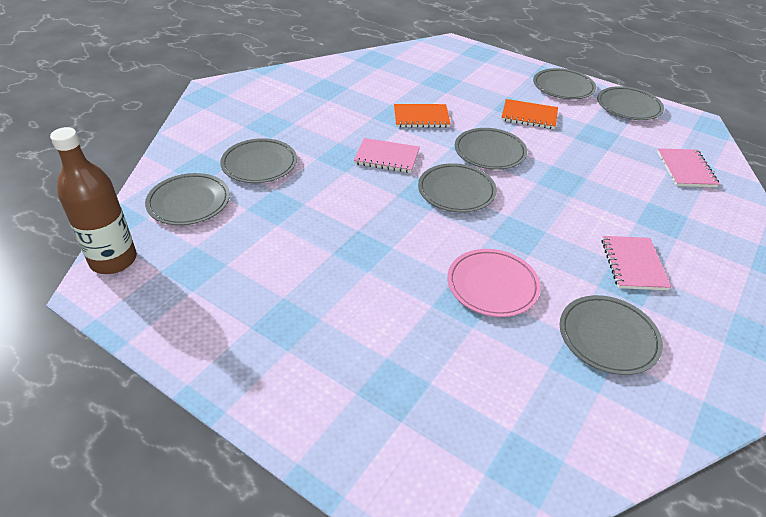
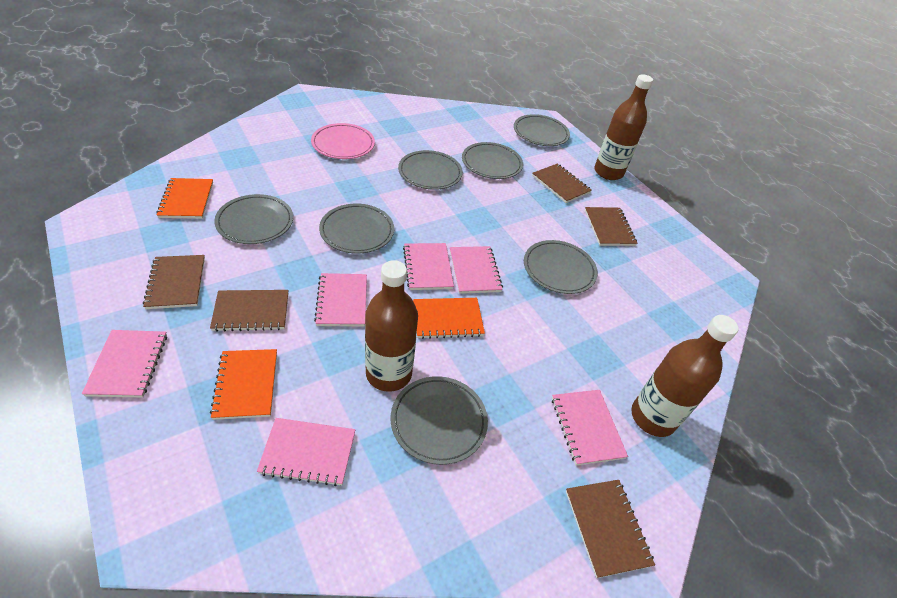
brown bottle: 1 -> 3
brown notebook: 0 -> 5
orange notebook: 2 -> 3
pink notebook: 3 -> 6

